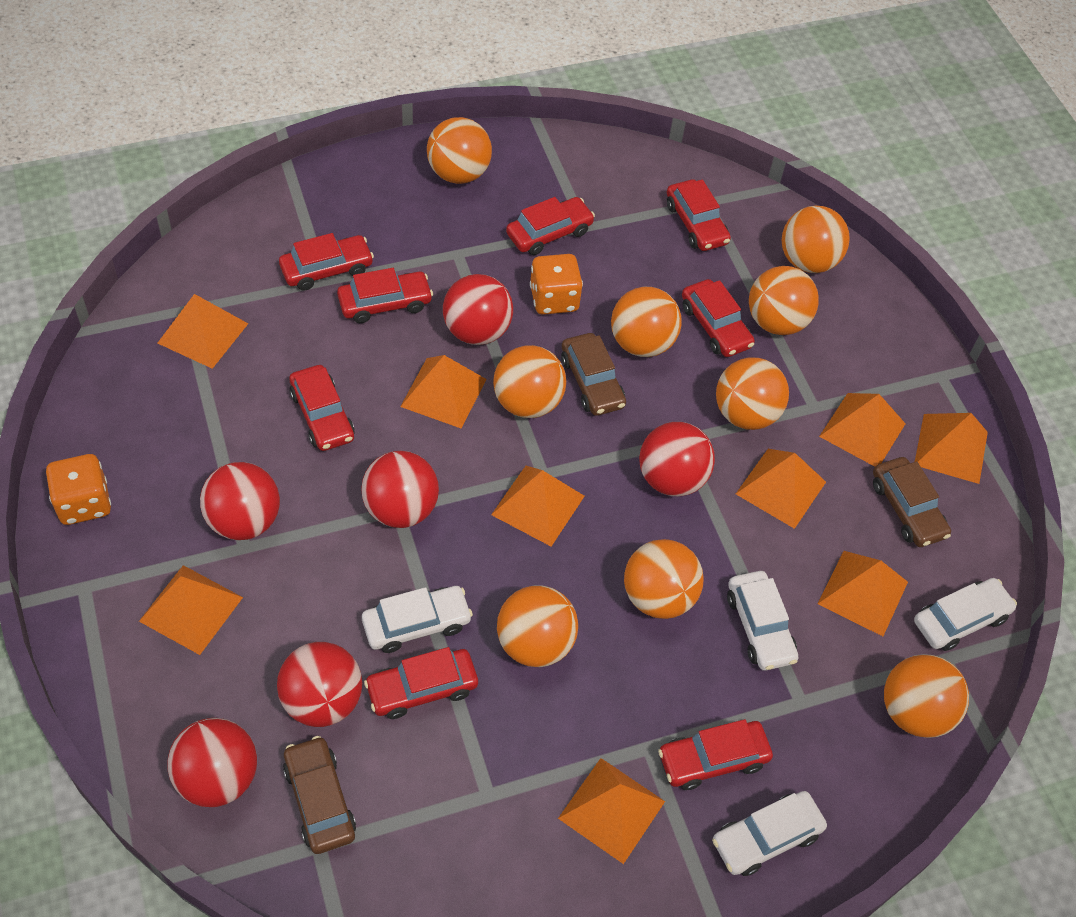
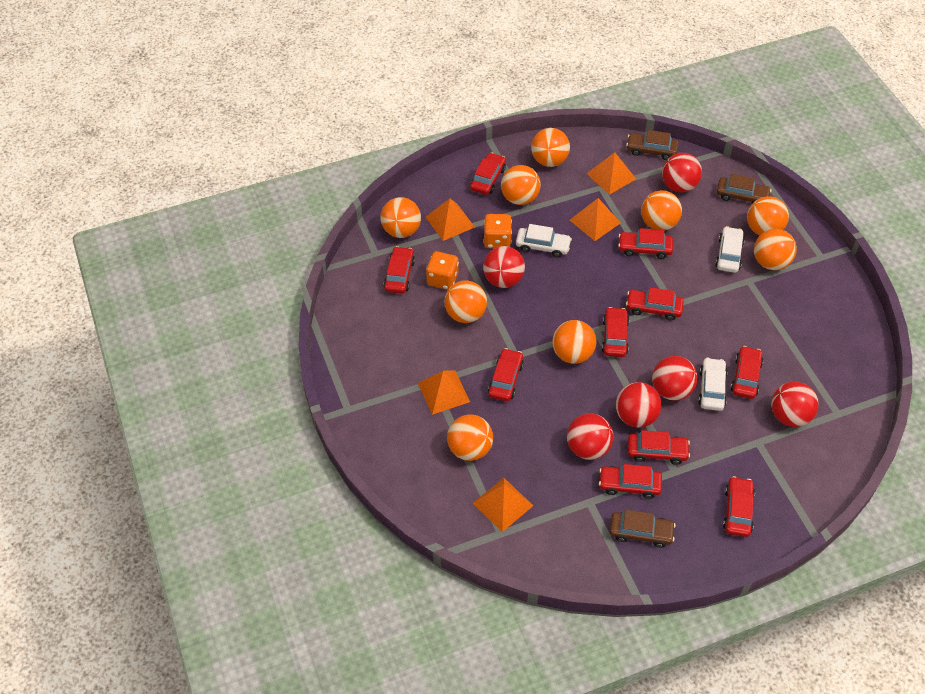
orange pyramid: 9 -> 5
red car: 8 -> 10
white car: 4 -> 3

